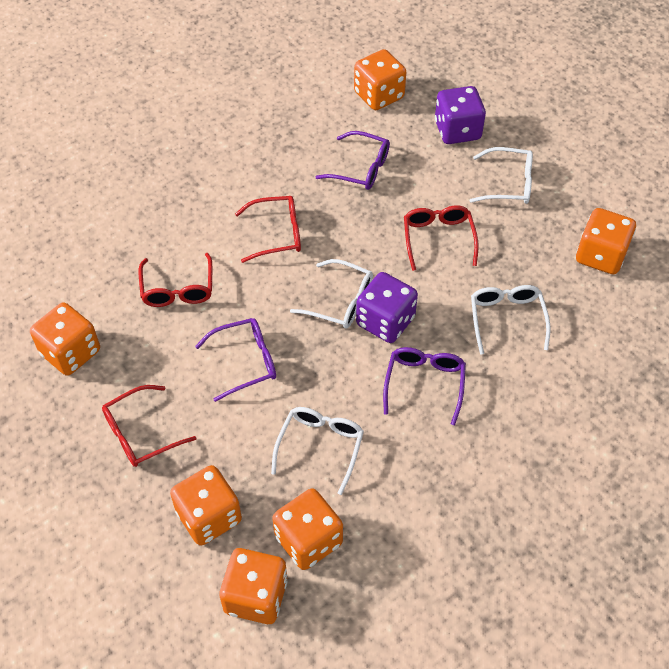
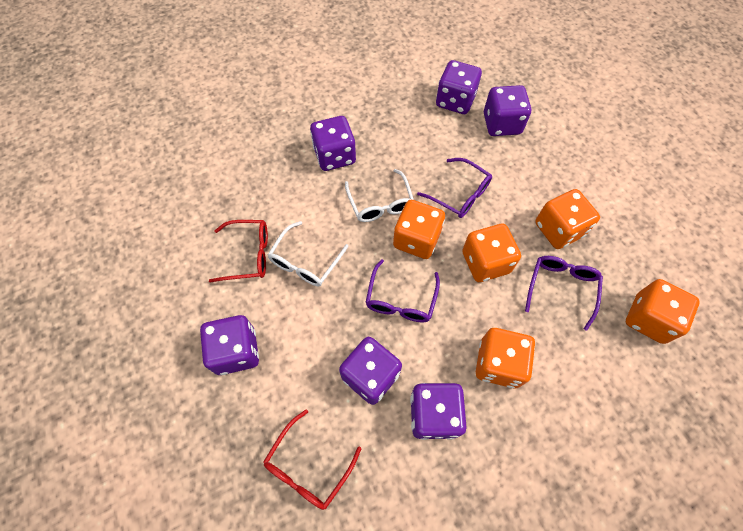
orange dice: 6 -> 5
purple dice: 2 -> 6
red glasses: 4 -> 2
white glasses: 4 -> 2

